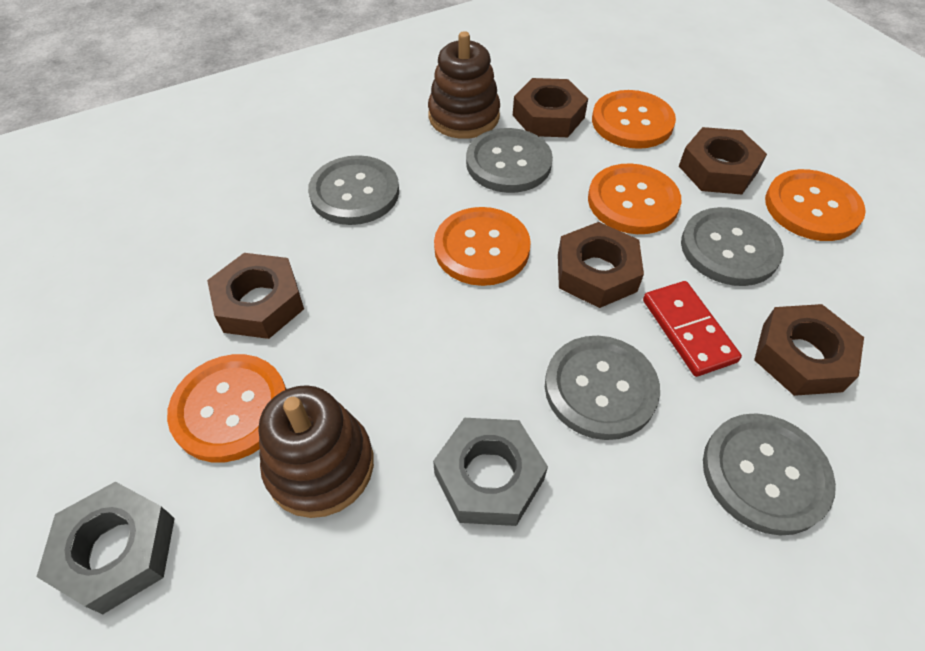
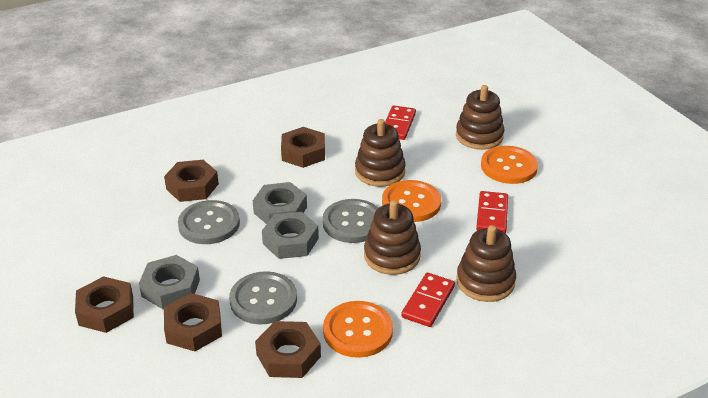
brown stacking toy: 2 -> 4
grey button: 5 -> 3
grey nut: 2 -> 3
orange button: 5 -> 3
red domino: 1 -> 3

